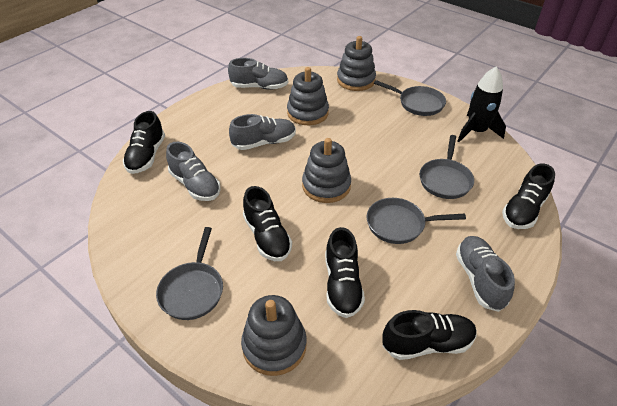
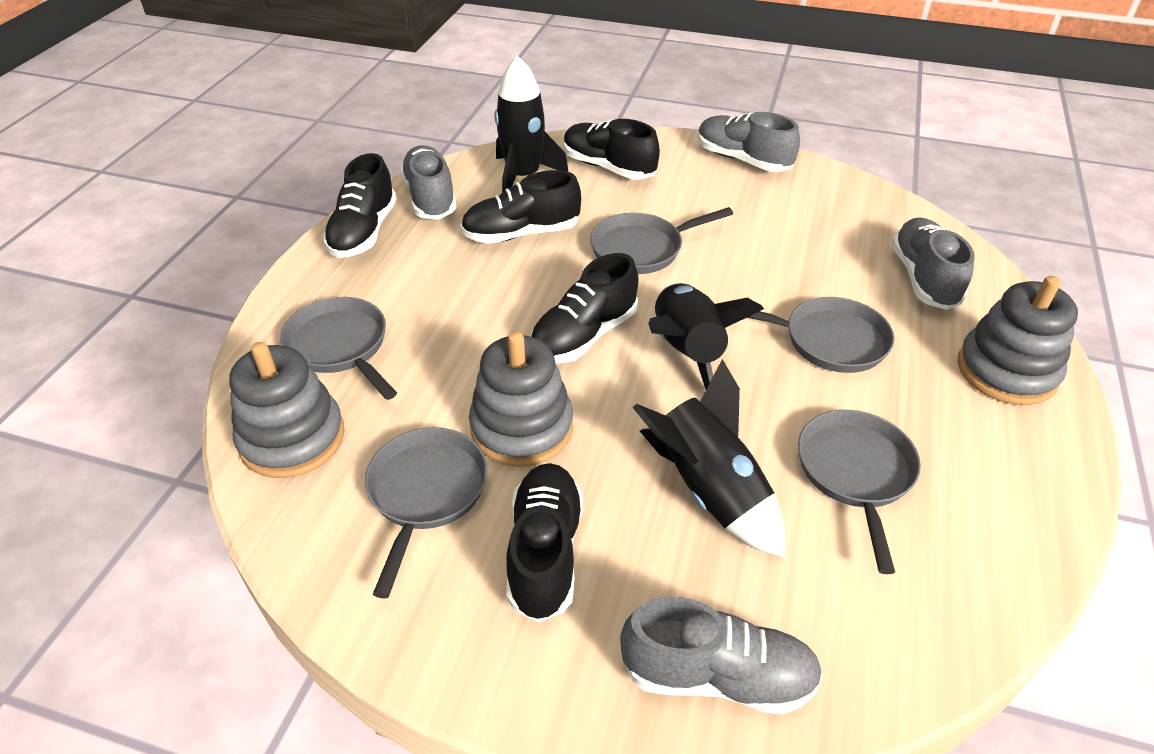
black rocket: 1 -> 3
grey pan: 4 -> 5
grey stacking toy: 4 -> 3

